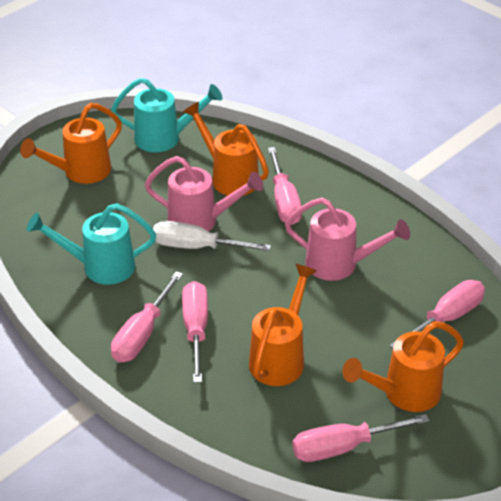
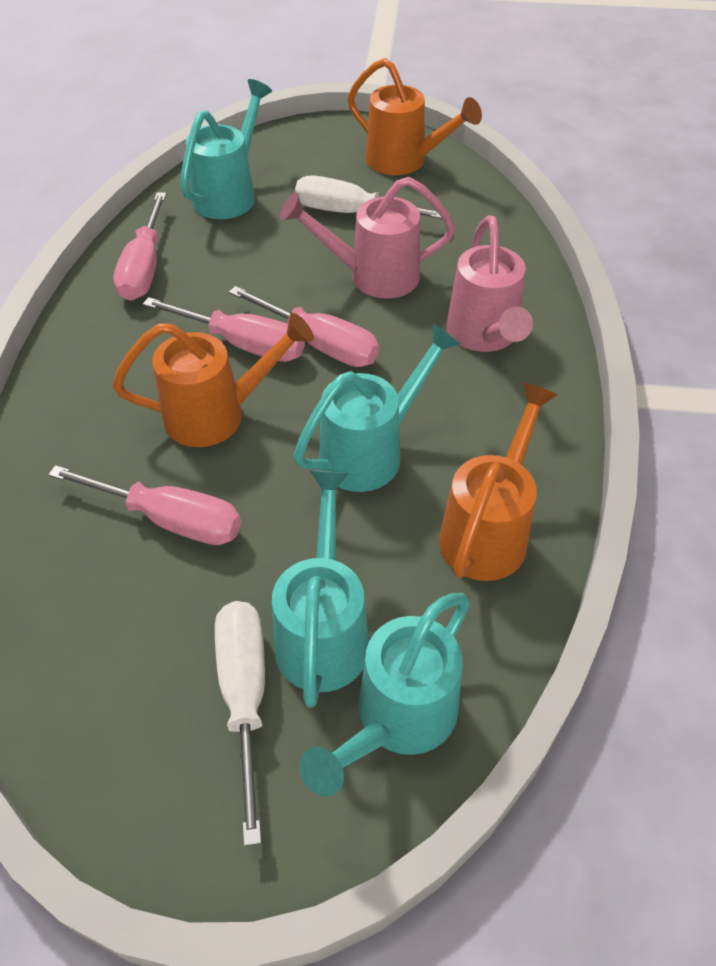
orange watering can: 4 -> 3
pink screwdriver: 5 -> 4
turquoise watering can: 2 -> 4
white screwdriver: 1 -> 2

